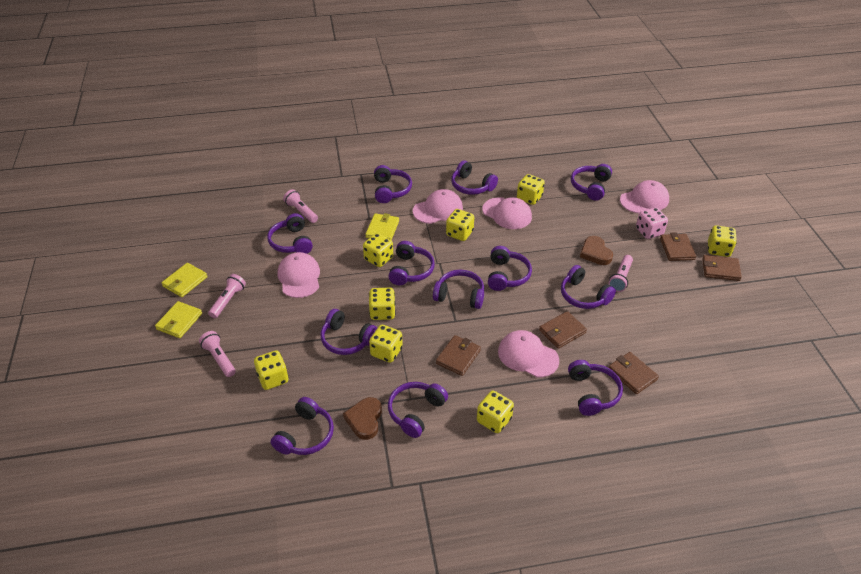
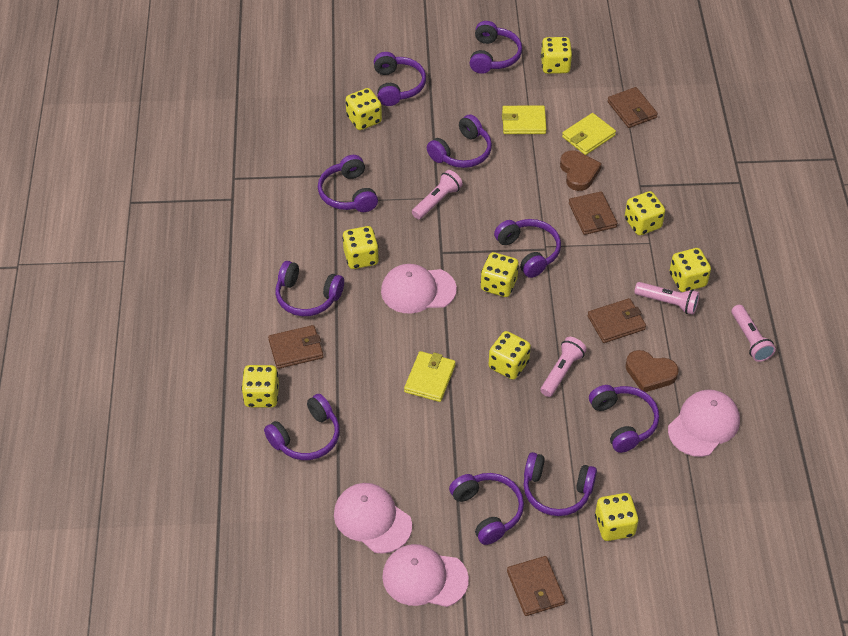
pink cap: 5 -> 4
pink dice: 1 -> 0
purple headphones: 12 -> 10
yellow dice: 8 -> 9

